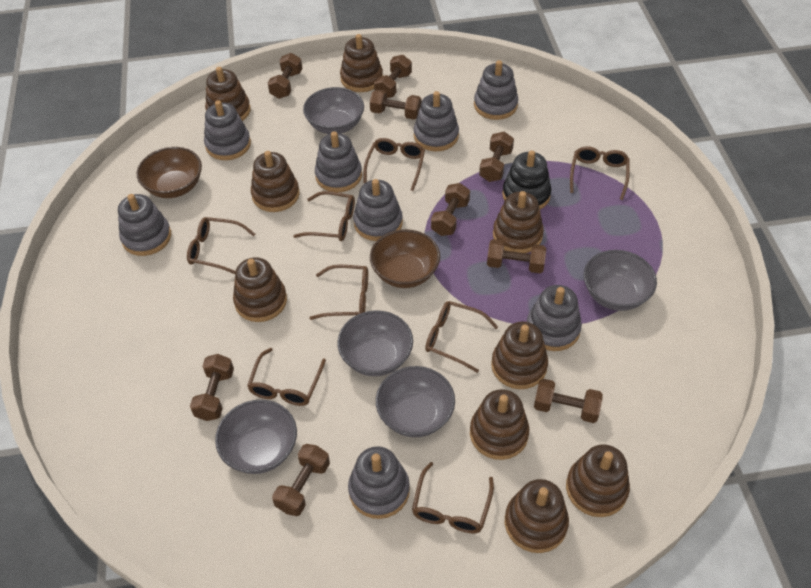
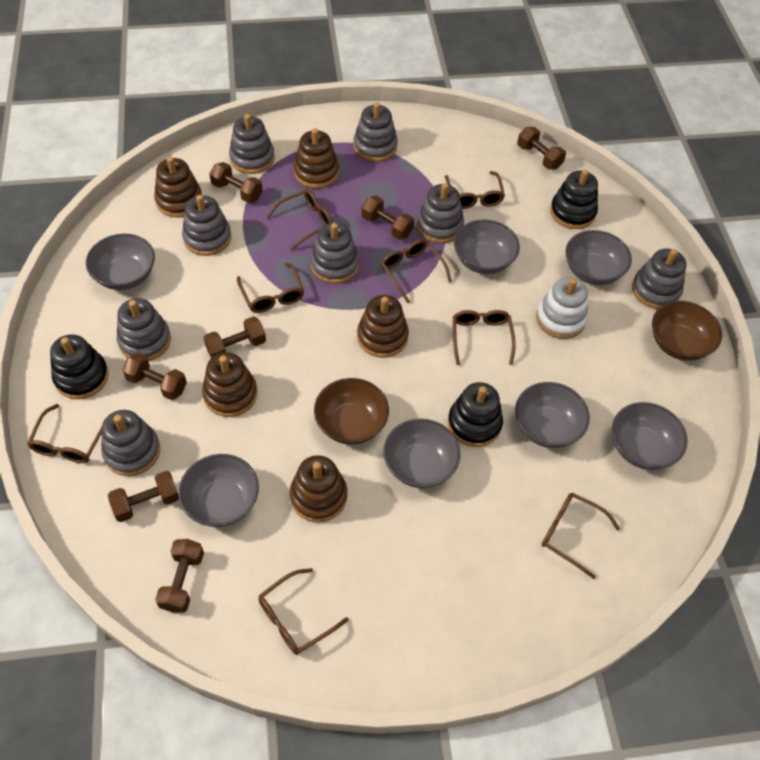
black stacking toy: 1 -> 3
brown dumbbell: 9 -> 7
brown stacking toy: 9 -> 5
grey bowl: 5 -> 7
white stacking toy: 0 -> 1

